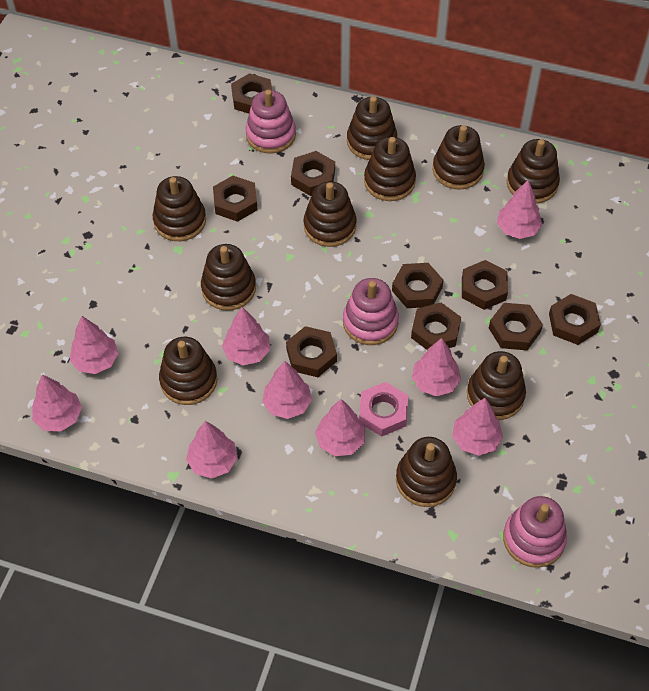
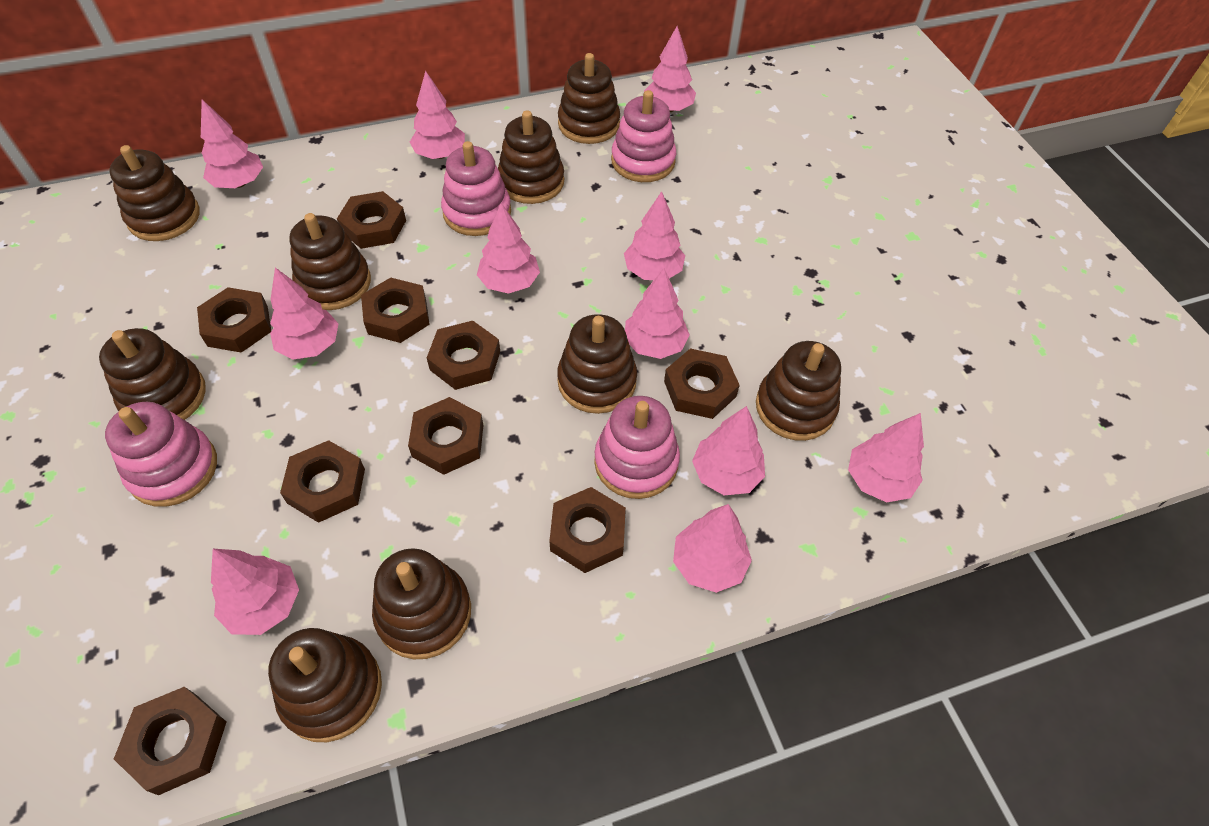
brown stacking toy: 10 -> 9
pink nut: 1 -> 0
pink stacking toy: 3 -> 4
pink tree: 9 -> 11

